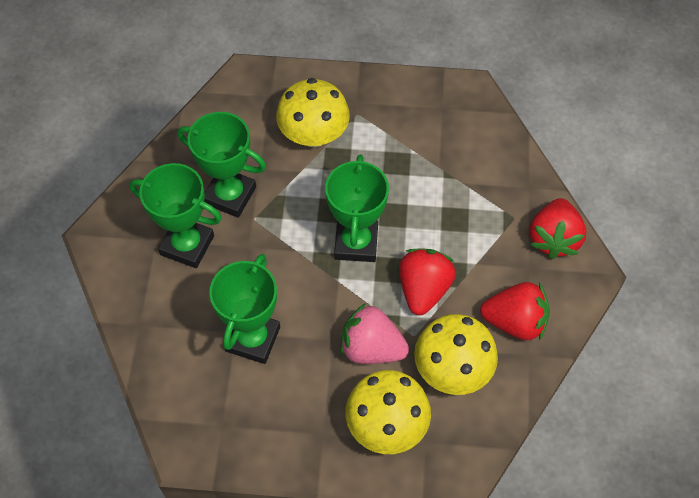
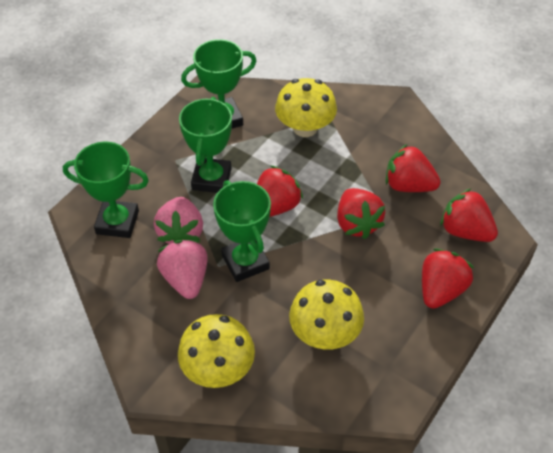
pink strawberry: 1 -> 2
red strawberry: 3 -> 5

